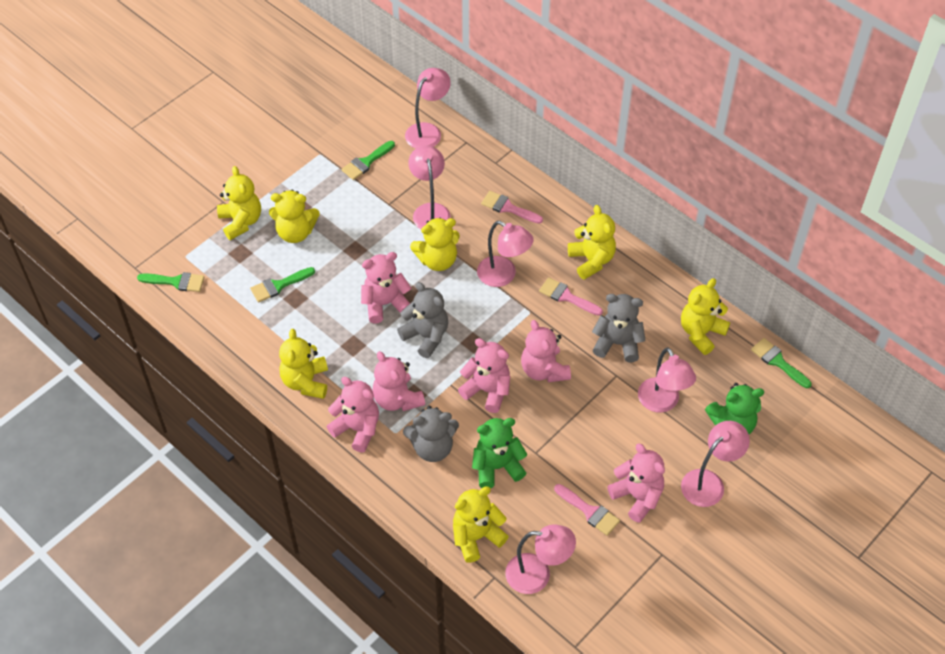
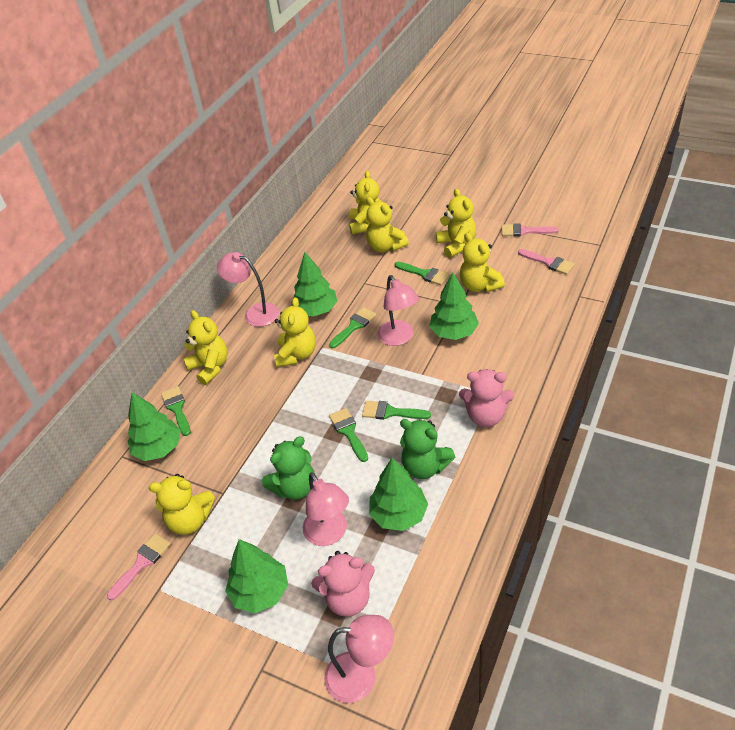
green brush: 4 -> 5
green tree: 0 -> 5
grey teddy bear: 3 -> 0
pink lamp: 6 -> 4
pink teddy bear: 6 -> 2

